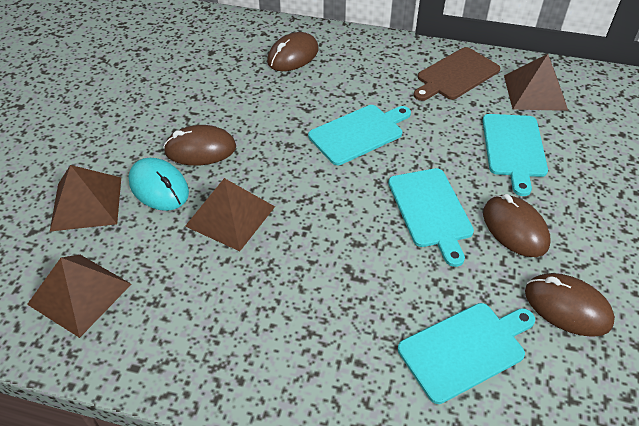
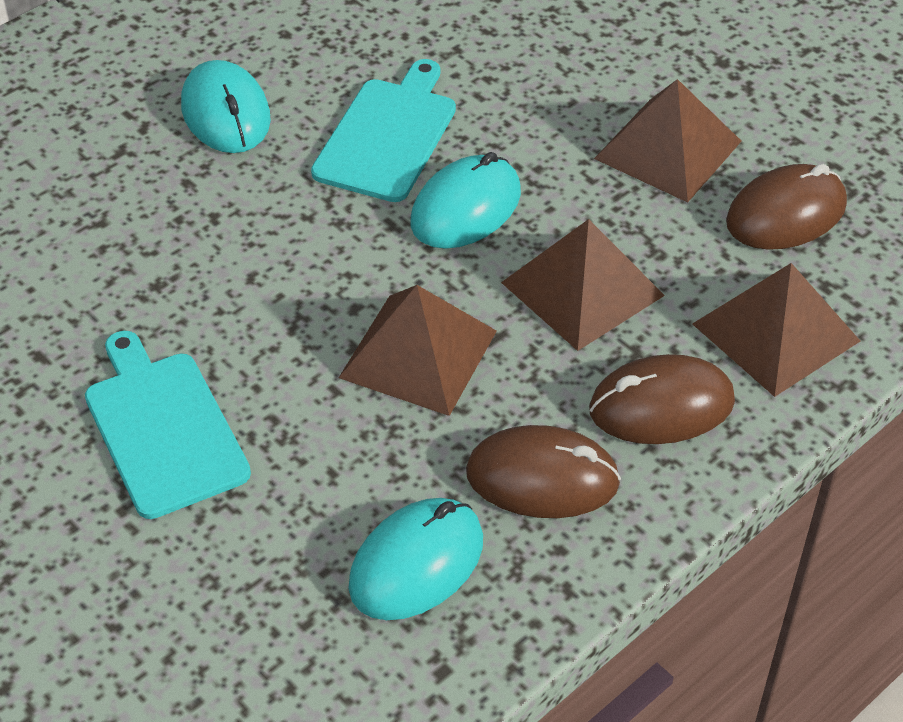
brown cutting board: 1 -> 0
brown mouse: 4 -> 3
turquoise cutting board: 4 -> 2
turquoise mouse: 1 -> 3

